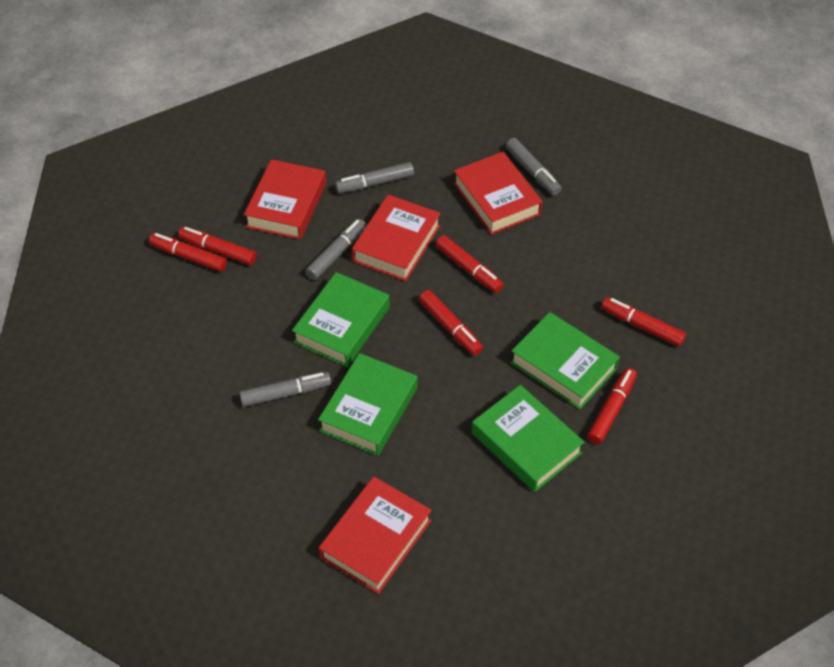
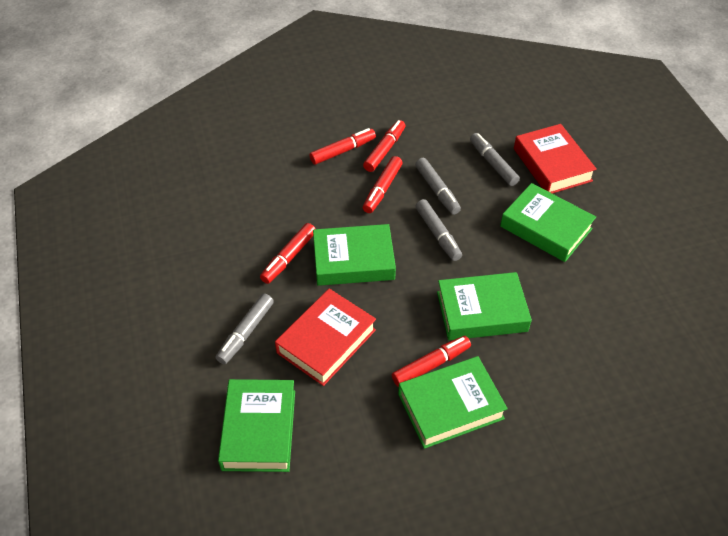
green book: 4 -> 5
red book: 4 -> 2
red marker: 6 -> 5

